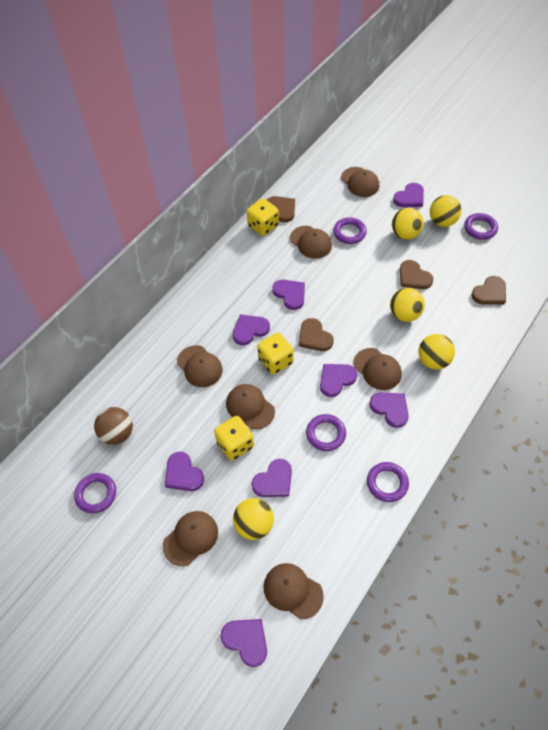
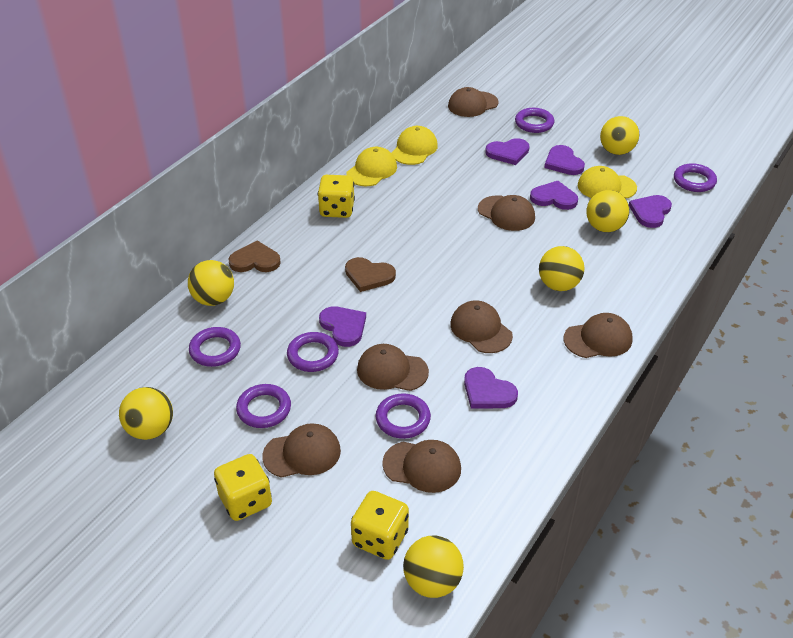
brown ball: 1 -> 0
brown heart: 4 -> 2
purple heart: 8 -> 6
purple ring: 5 -> 6
yellow ball: 5 -> 6
yellow cap: 0 -> 3

